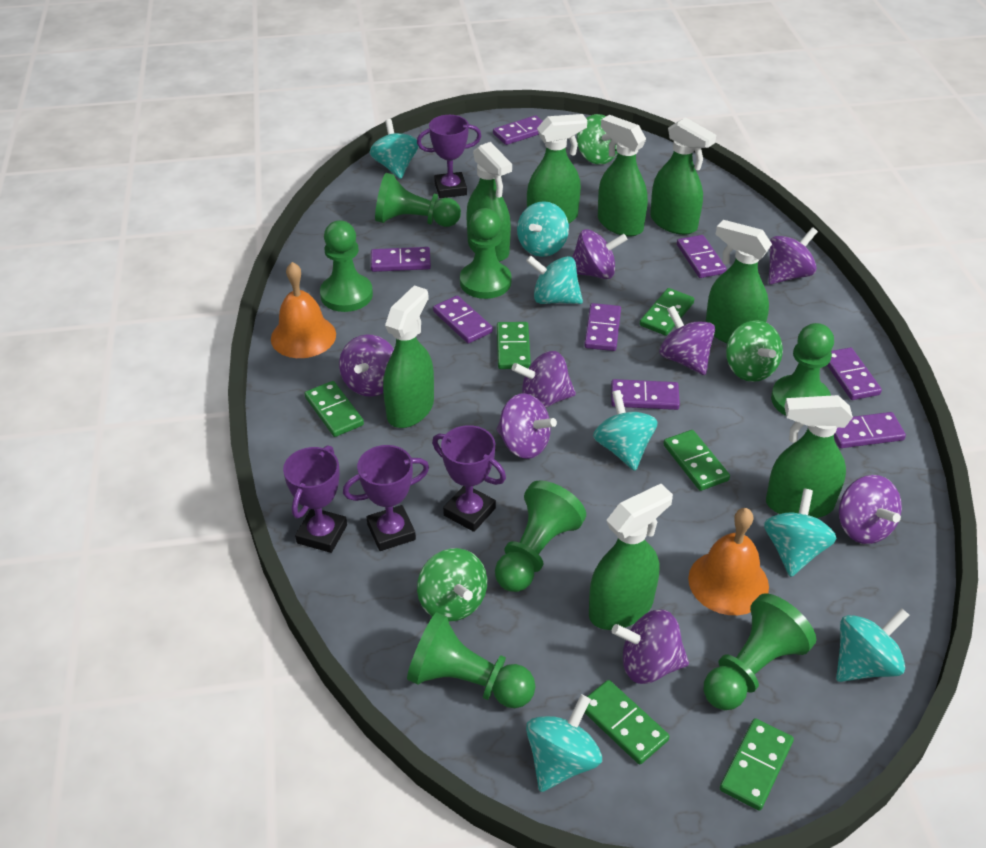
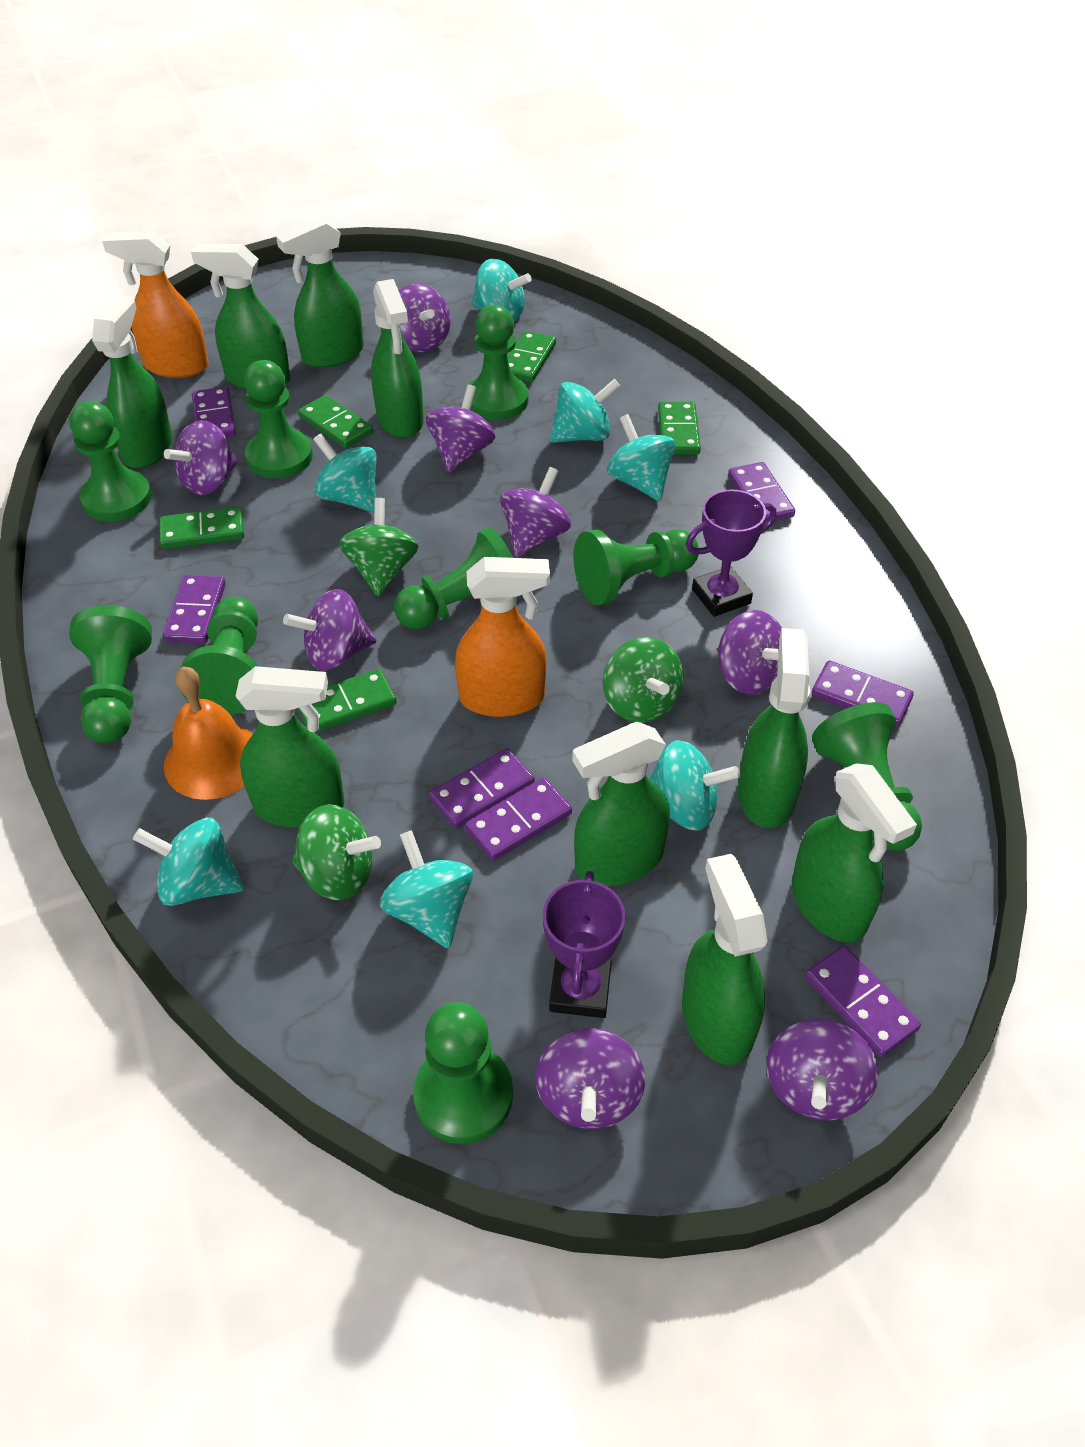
green domino: 6 -> 5
green pawn: 7 -> 9
green spray bottle: 8 -> 9
orange bell: 2 -> 1
orange spray bottle: 0 -> 2
purple domino: 8 -> 7
purple trophy: 4 -> 2

